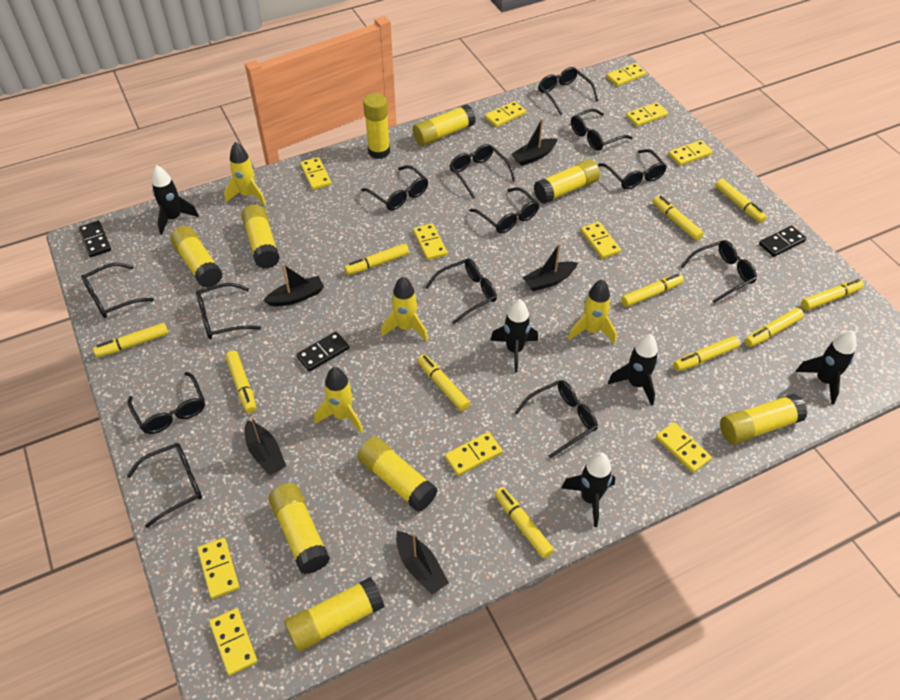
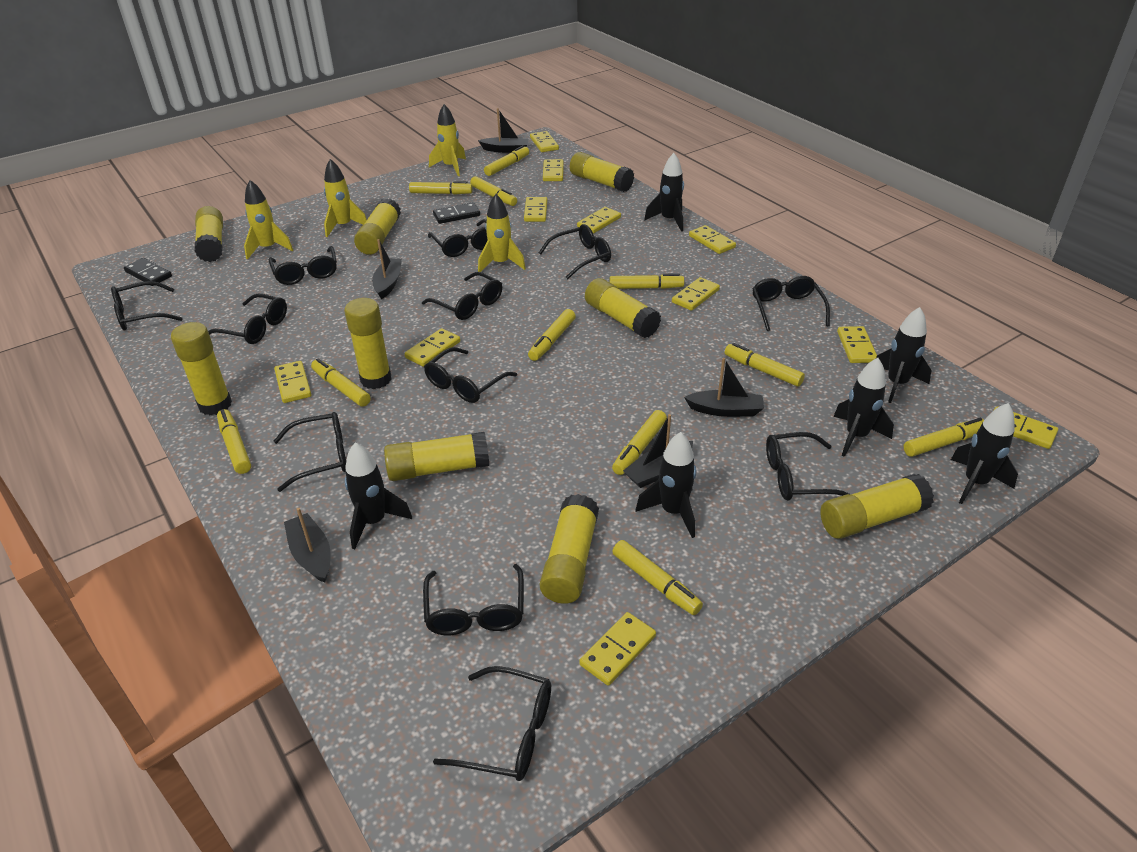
black domino: 3 -> 2
black glasses: 13 -> 12
black rocket: 5 -> 6

